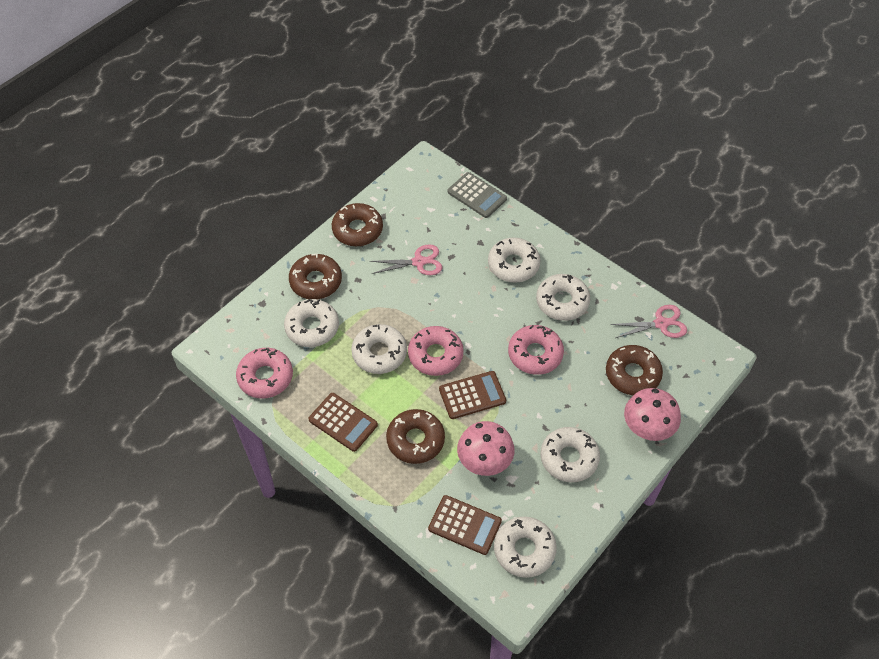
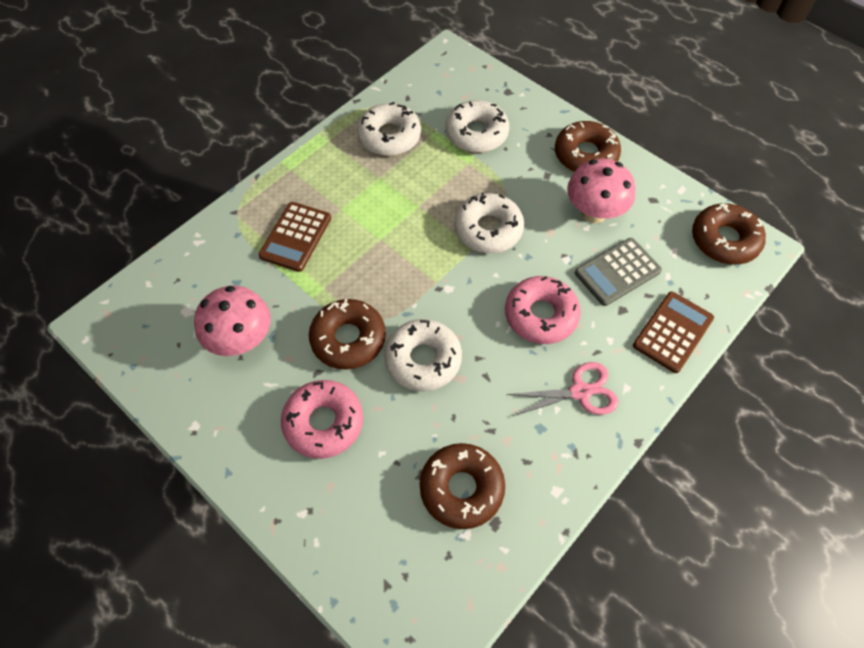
brown calculator: 3 -> 2
pink donut: 3 -> 2
pink scissors: 2 -> 1
white donut: 6 -> 4

